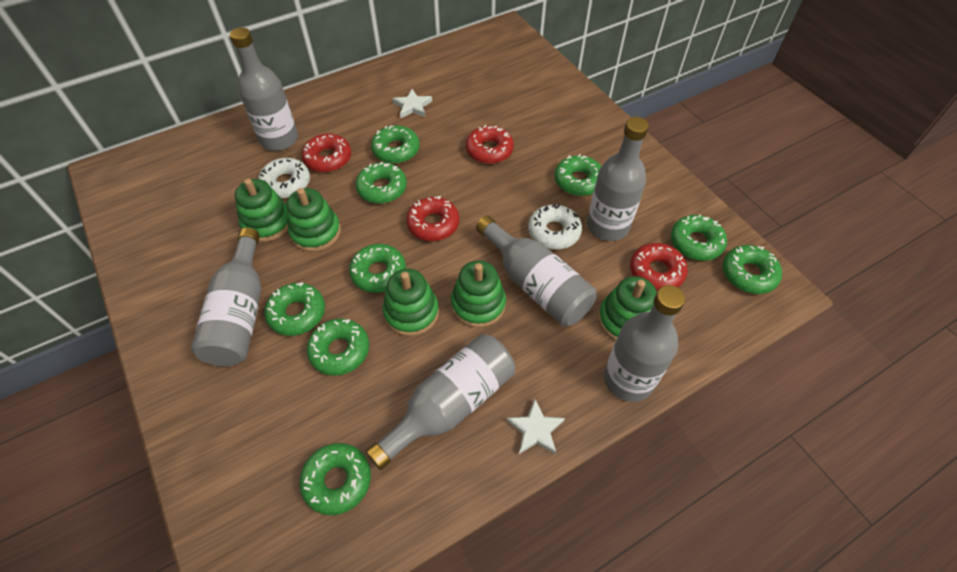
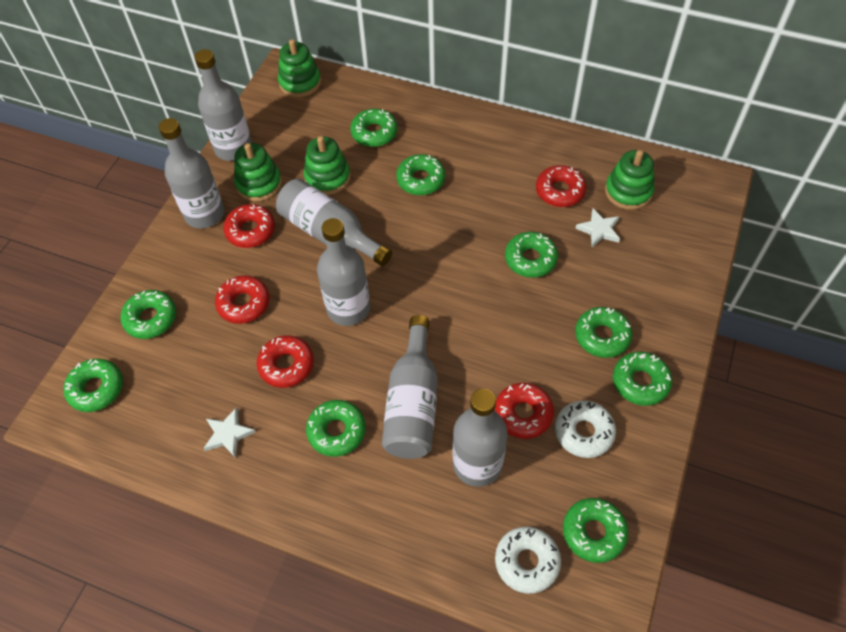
green stacking toy: 5 -> 4
red donut: 4 -> 5

